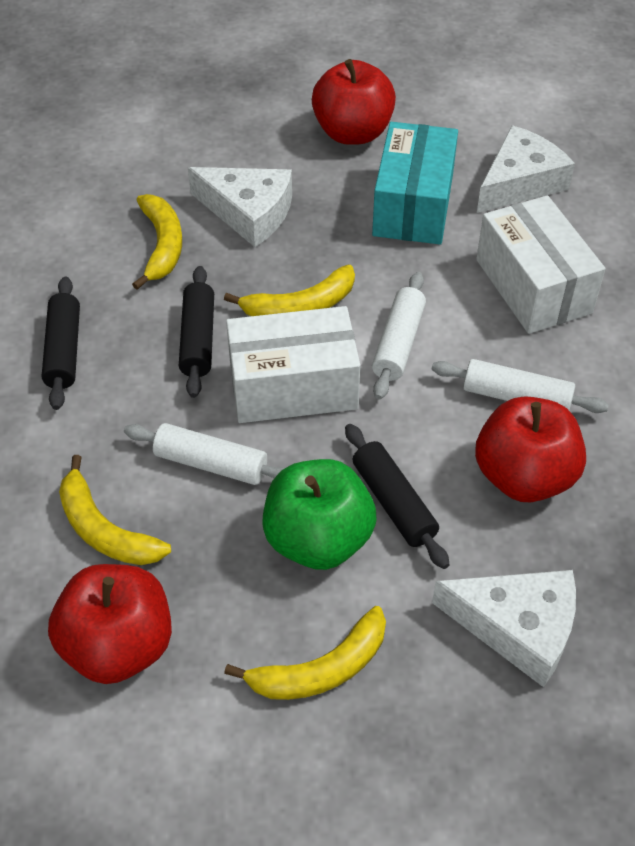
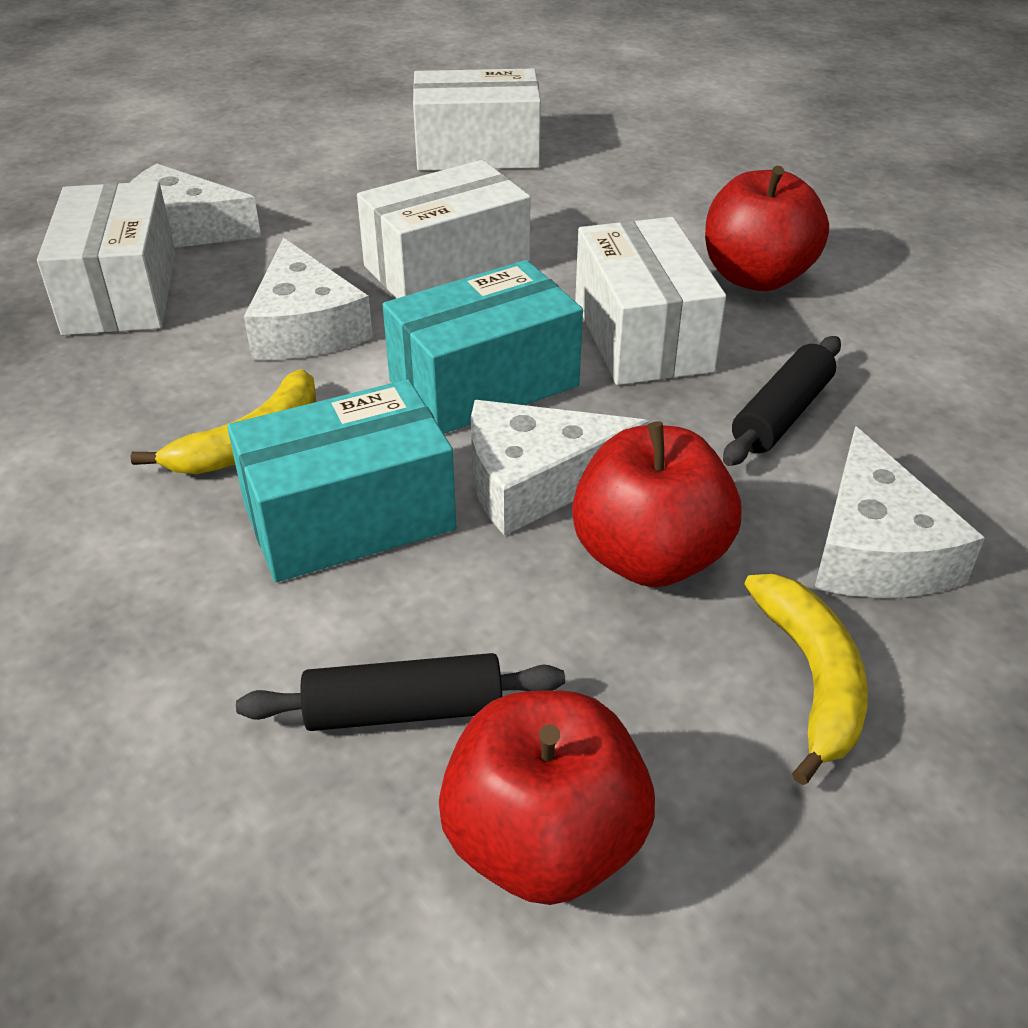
black rolling pin: 3 -> 2
green apple: 1 -> 0
turquoise box: 1 -> 2
white box: 2 -> 4
white cheese: 3 -> 4
white rolling pin: 3 -> 0
yellow banana: 4 -> 2

